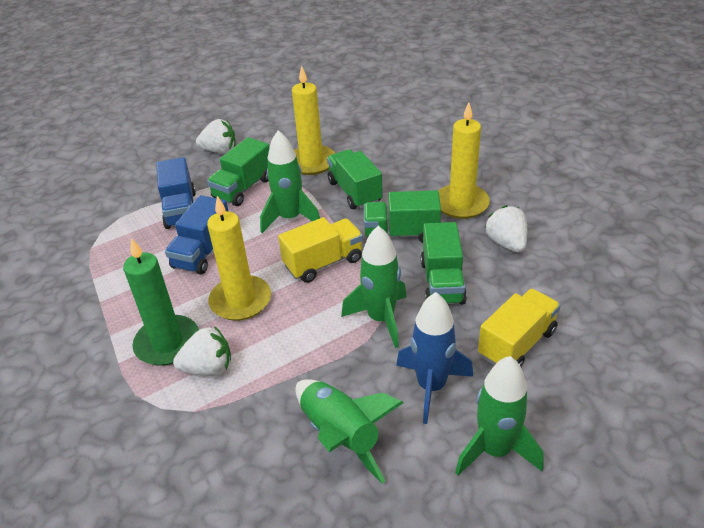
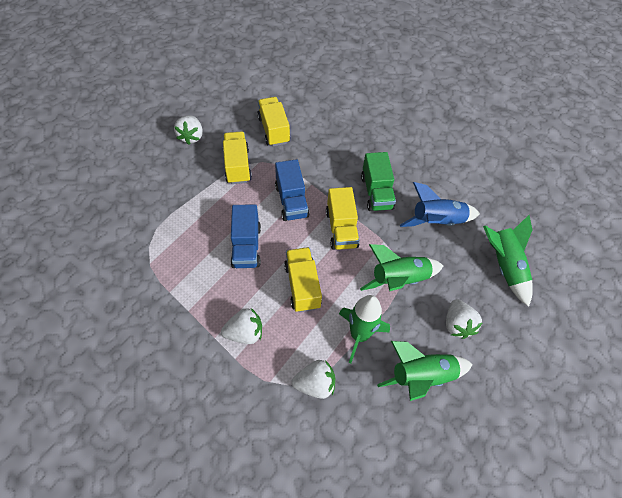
green candle: 1 -> 0
green truck: 4 -> 1
white strawberry: 3 -> 4
yellow candle: 3 -> 0
yellow truck: 2 -> 4

